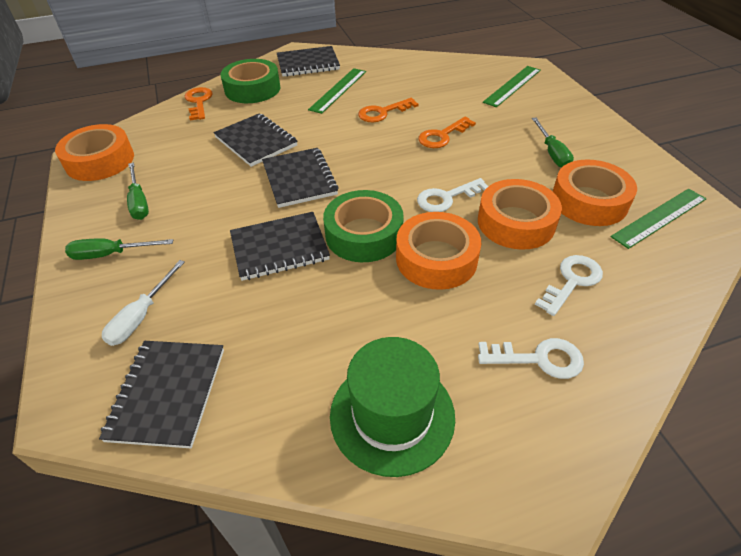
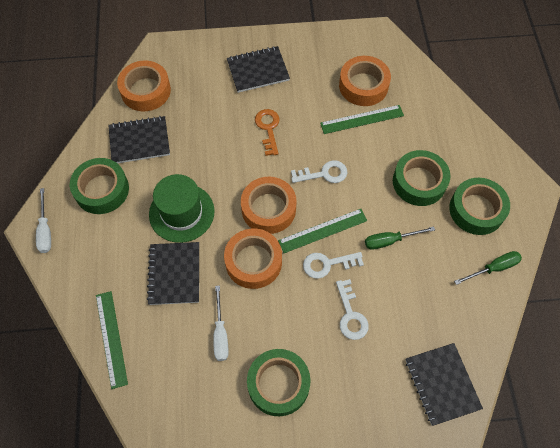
black notebook: 5 -> 4
green screwdriver: 3 -> 2
green tape: 2 -> 4
orange key: 3 -> 1
white screwdriver: 1 -> 2

